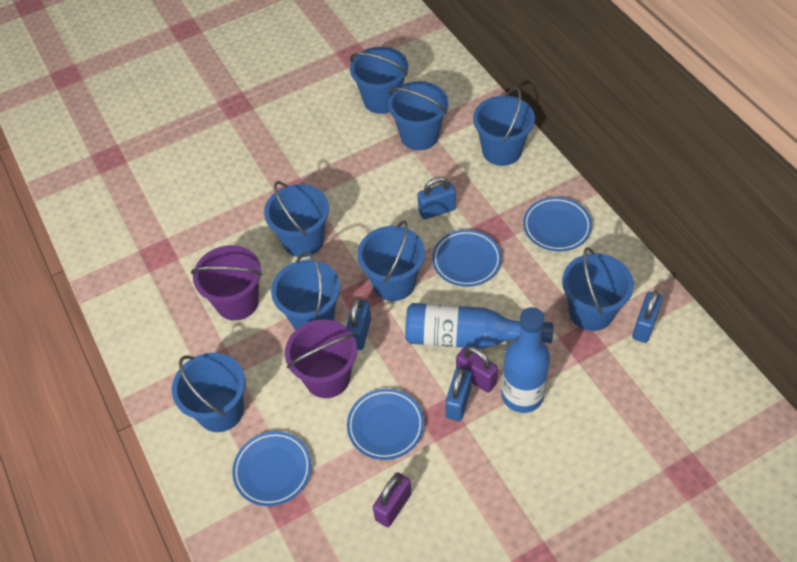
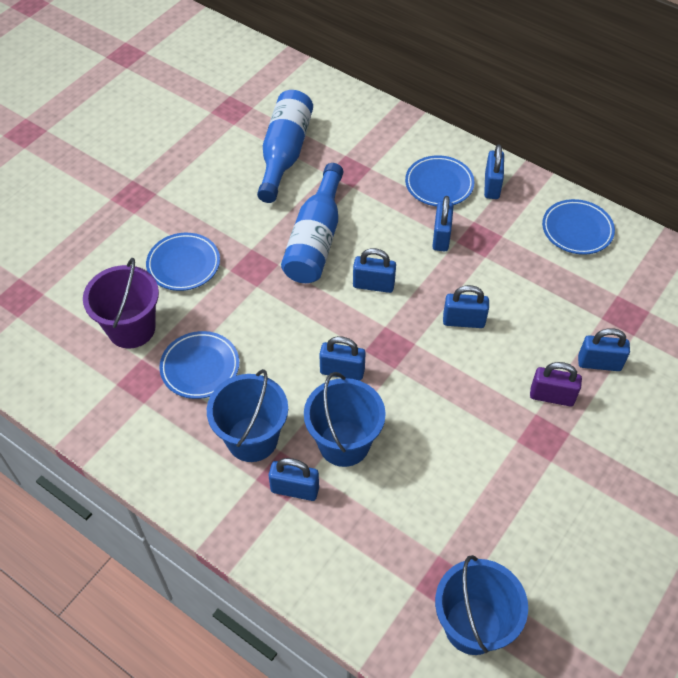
blue bucket: 8 -> 3
blue padlock: 4 -> 7
purple bucket: 2 -> 1
purple padlock: 2 -> 1

